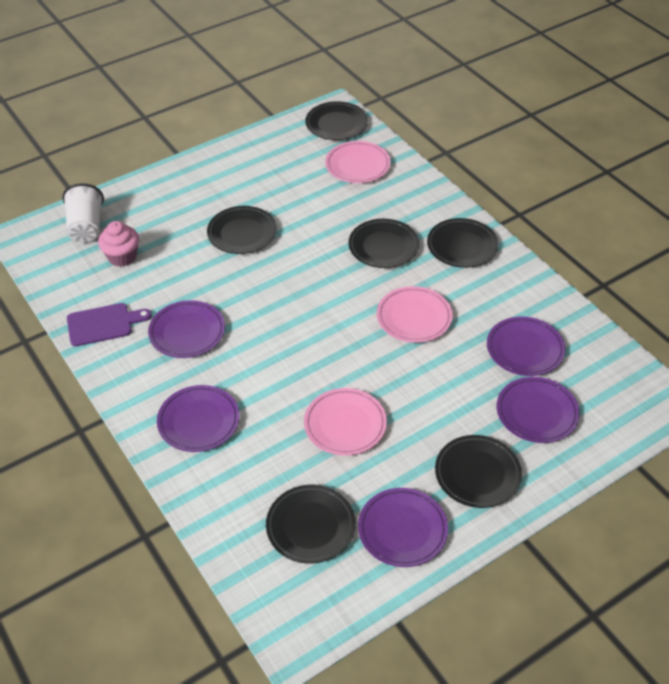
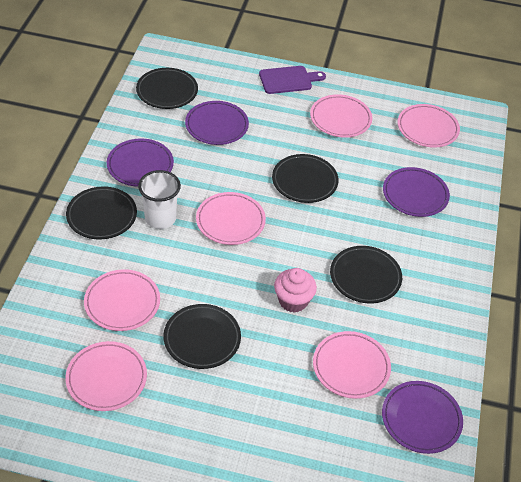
black plate: 6 -> 5
pink plate: 3 -> 6
purple plate: 5 -> 4

